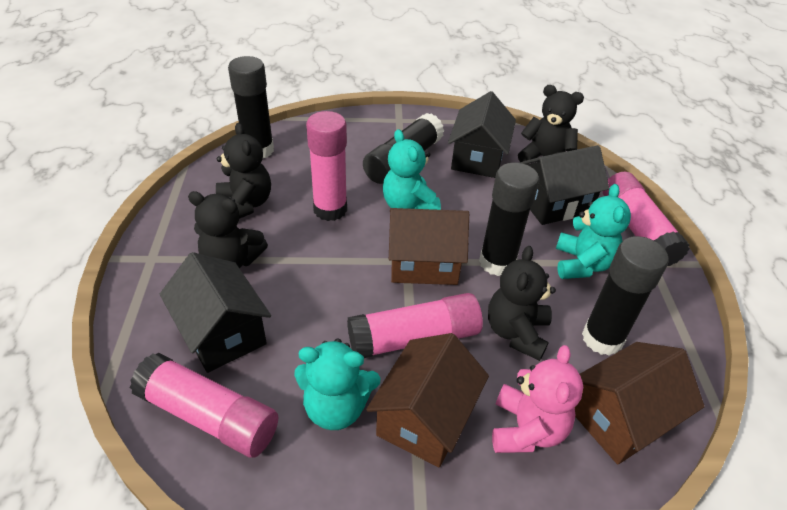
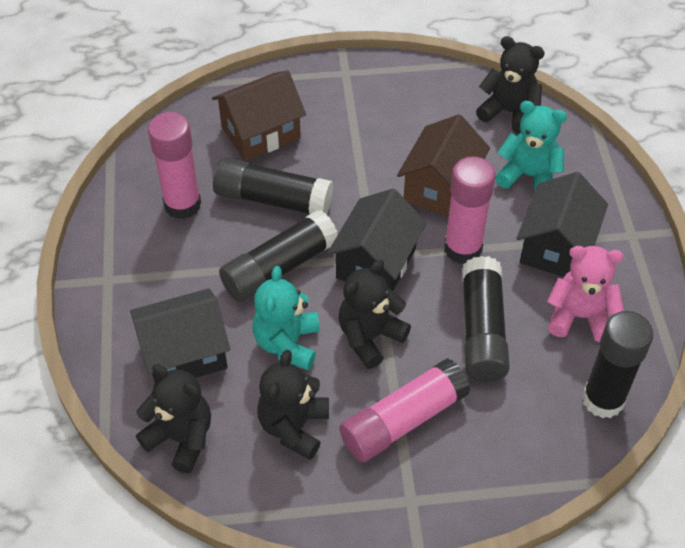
brown house: 3 -> 2
pink glue stick: 4 -> 3
turquoise teddy bear: 3 -> 2

